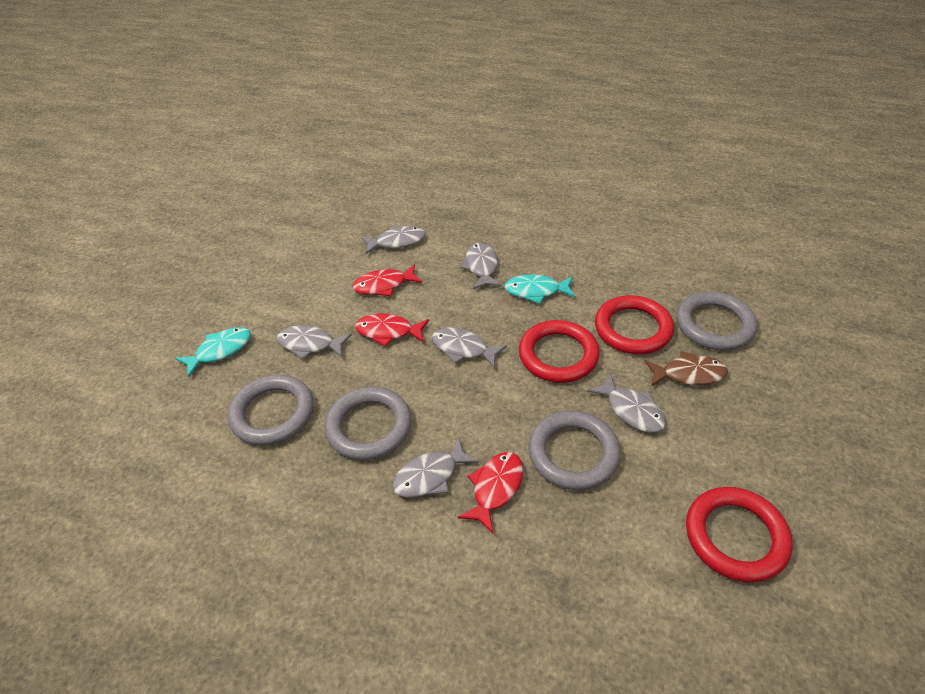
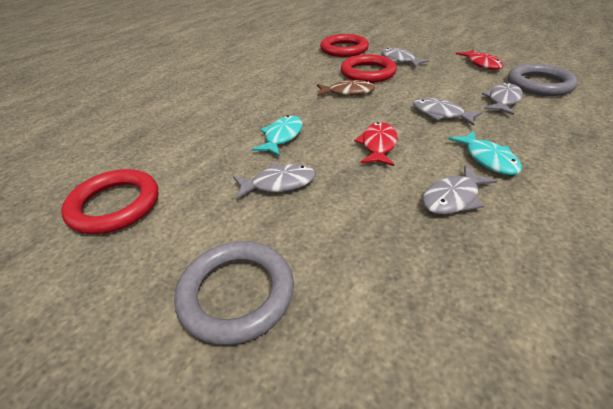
grey fish: 6 -> 5
grey ring: 4 -> 2
red fish: 3 -> 2

